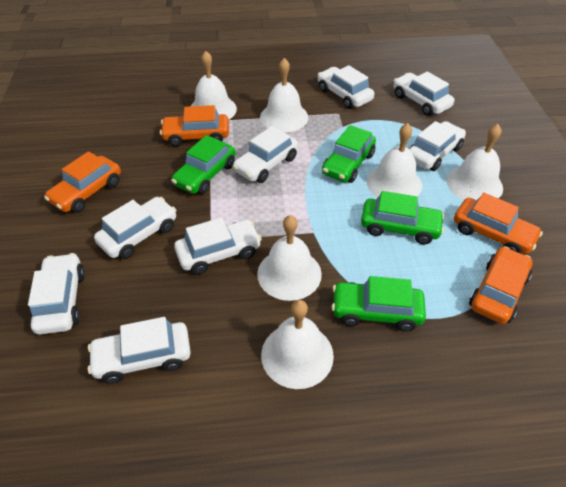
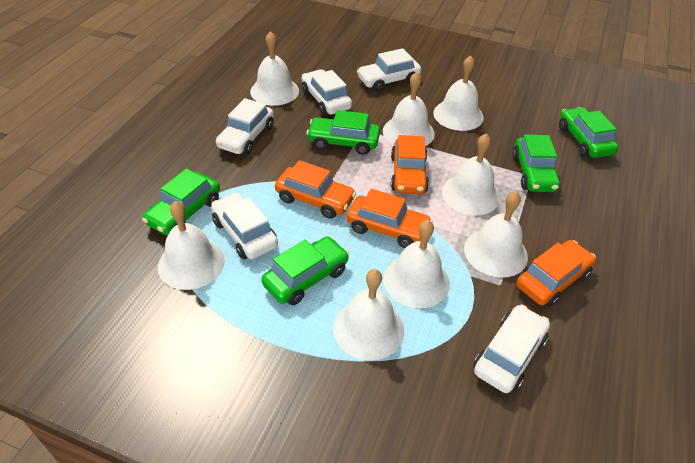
green car: 4 -> 5
white bell: 6 -> 8
white car: 8 -> 5

